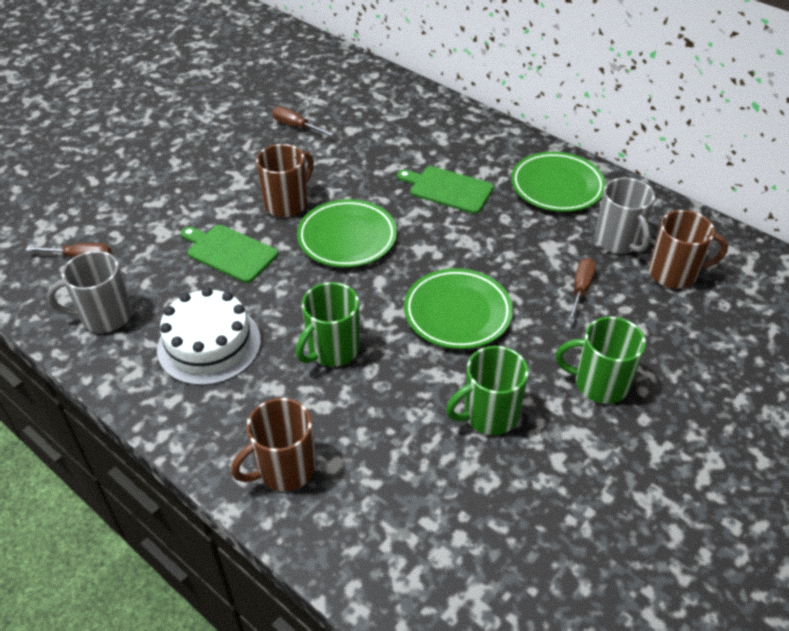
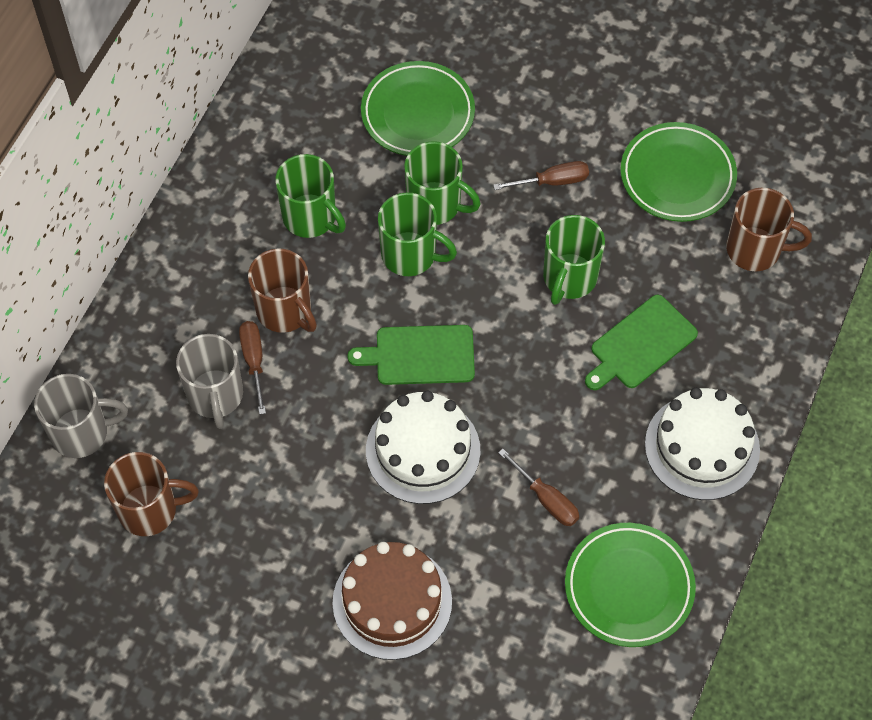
brown cake: 0 -> 1
green mug: 3 -> 4
white cake: 1 -> 2

